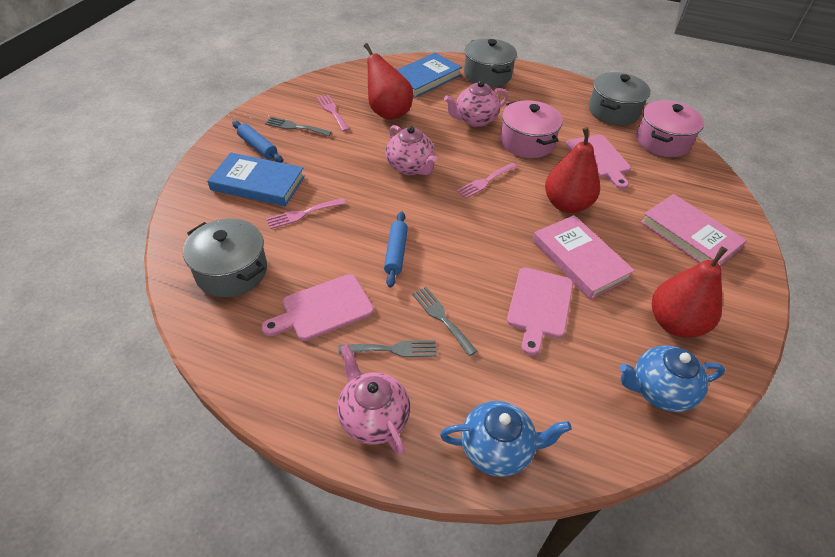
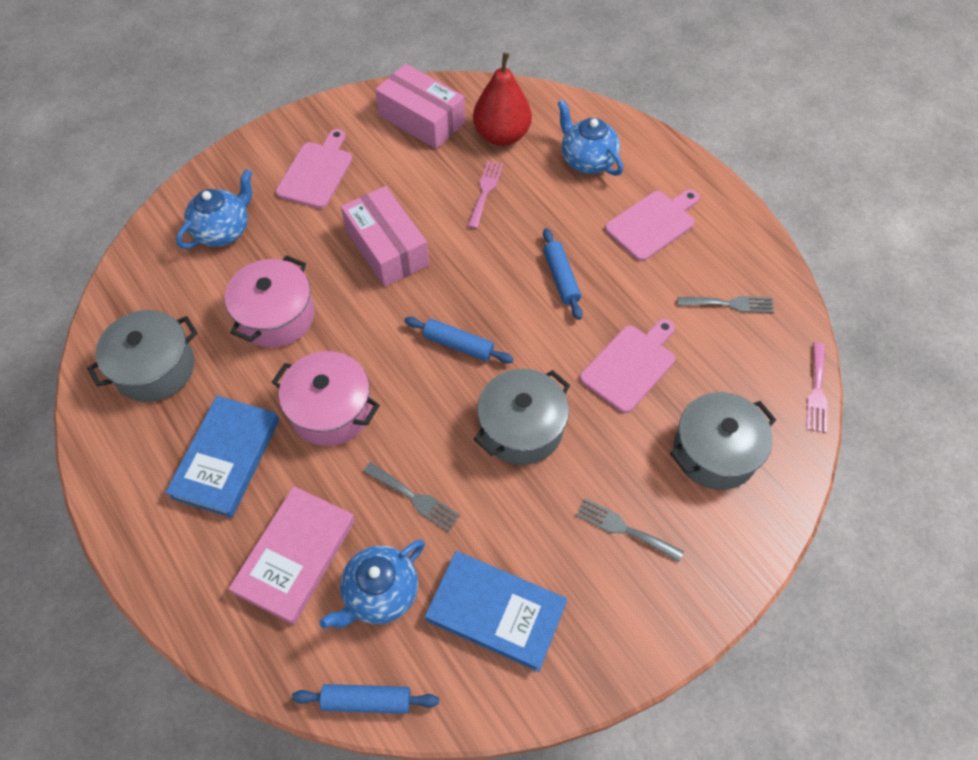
blue rolling pin: 2 -> 3
blue teapot: 2 -> 3
pink book: 2 -> 1
pink box: 0 -> 2
pink fork: 3 -> 2
pink teapot: 3 -> 0
red pear: 3 -> 1

